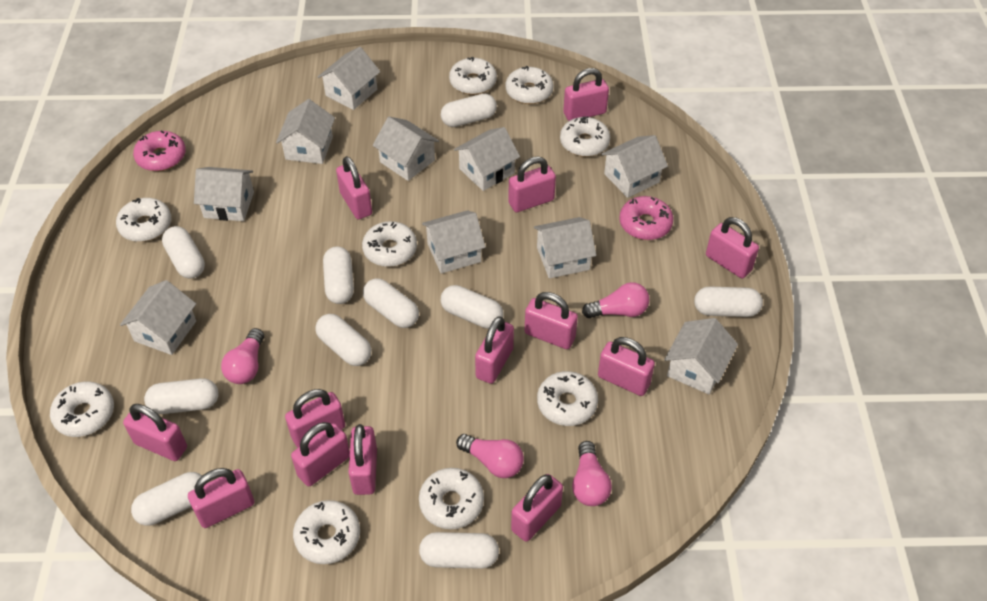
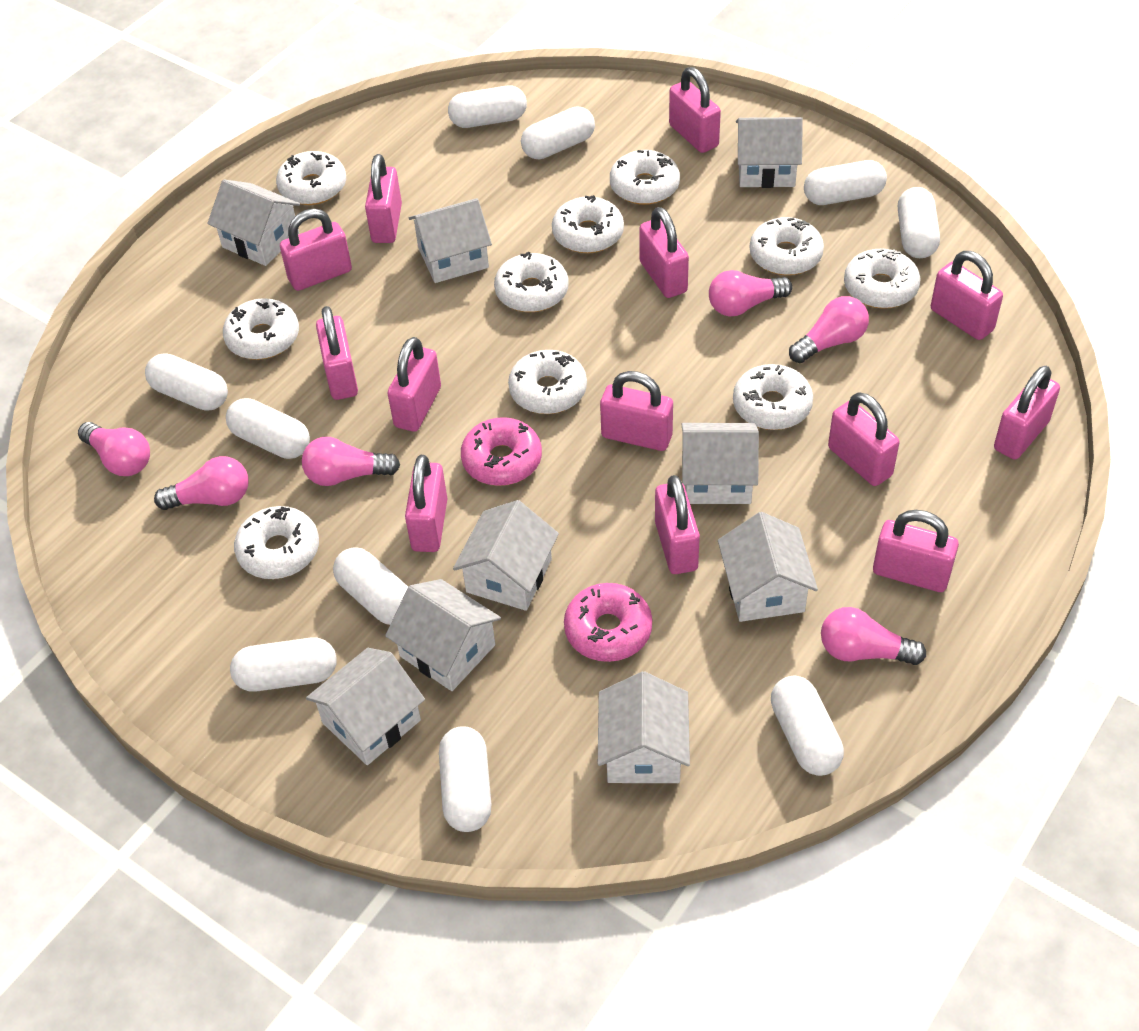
pink light bulb: 4 -> 6
white donut: 9 -> 10
white house: 10 -> 9

